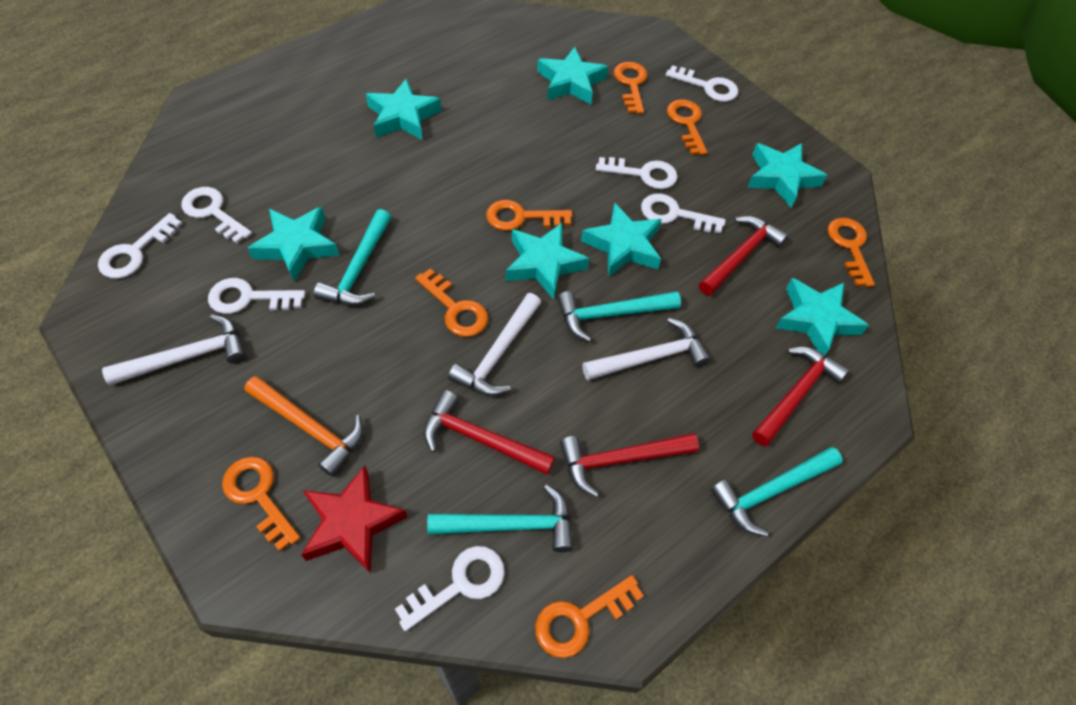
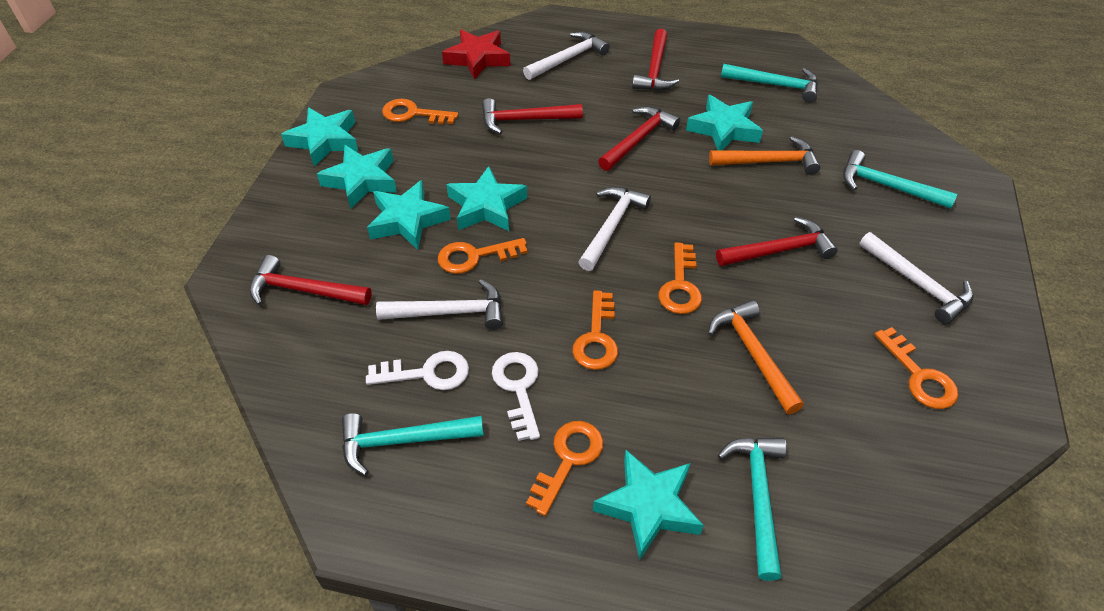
orange hammer: 1 -> 2
orange key: 7 -> 6
red hammer: 4 -> 5
turquoise star: 7 -> 6
white hammer: 3 -> 4
white key: 7 -> 2

